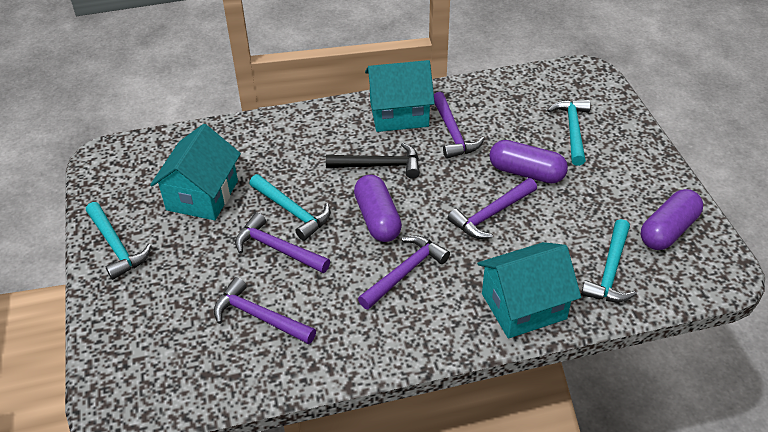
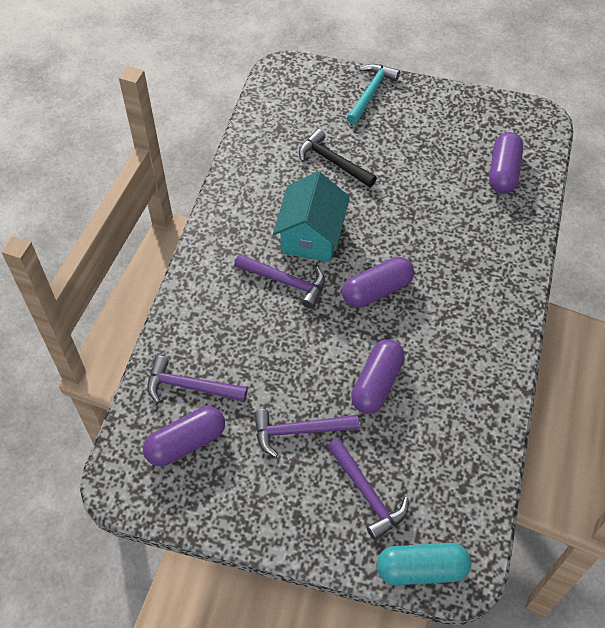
purple capsule: 3 -> 4
purple hammer: 5 -> 4
turquoise capsule: 0 -> 1
turquoise hammer: 4 -> 1
turquoise house: 3 -> 1

